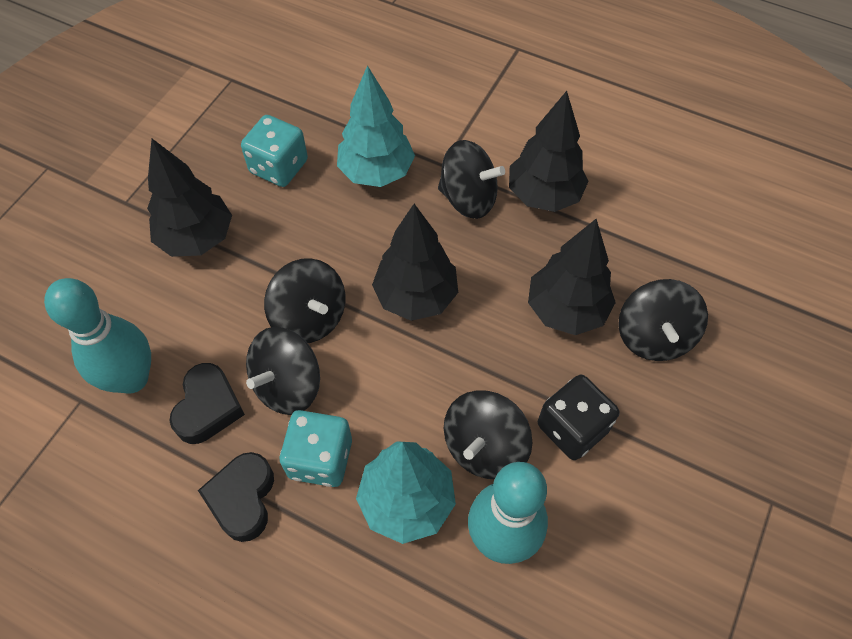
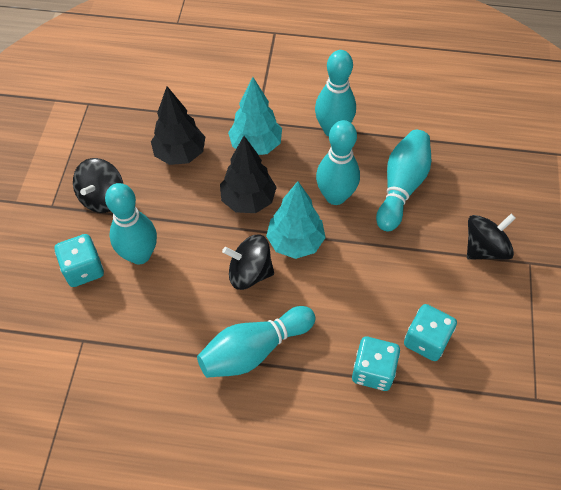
black dice: 1 -> 0
black heart: 2 -> 0
black spinning top: 5 -> 3
black tree: 4 -> 2
turquoise bowling pin: 2 -> 5
turquoise dice: 2 -> 3

